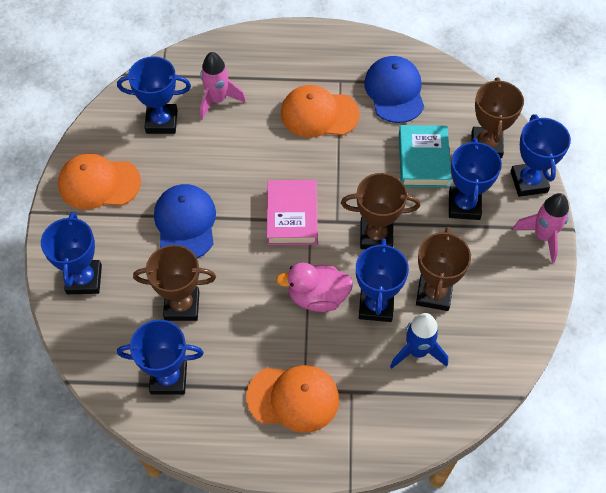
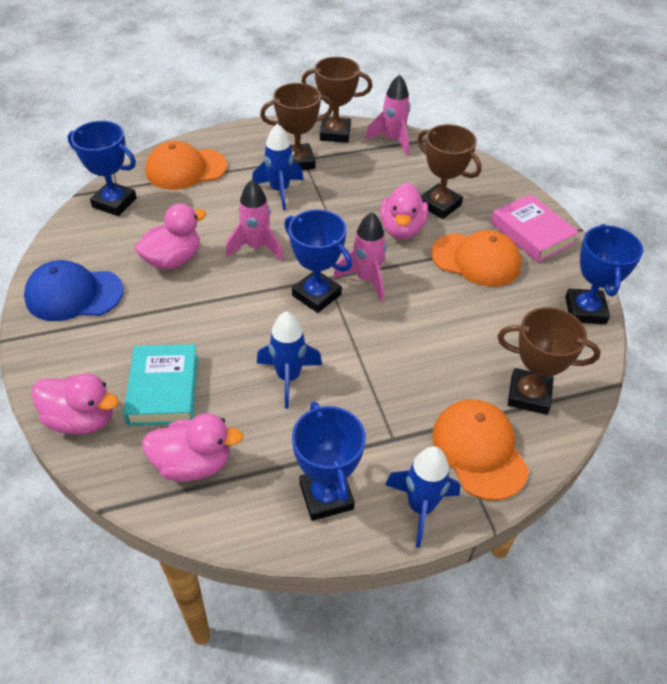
blue cap: 2 -> 1
blue rocket: 1 -> 3
blue trophy: 6 -> 4
pink duck: 1 -> 4
pink rocket: 2 -> 3

